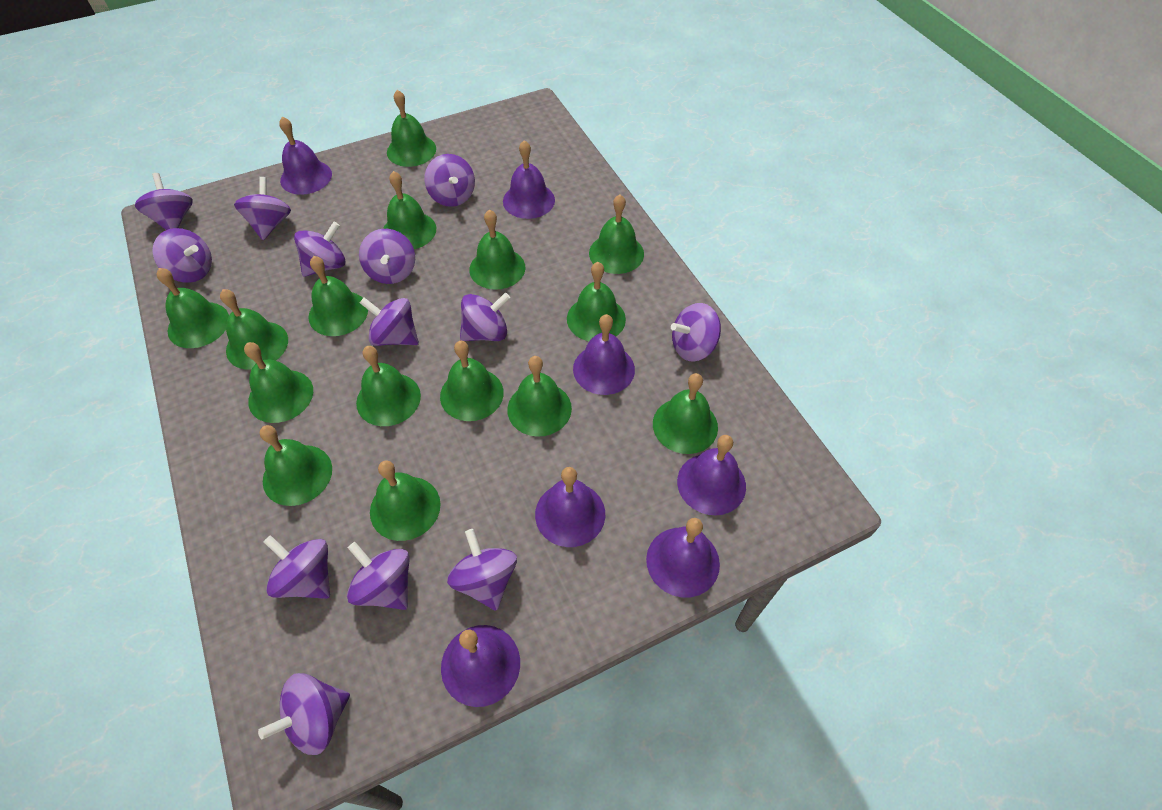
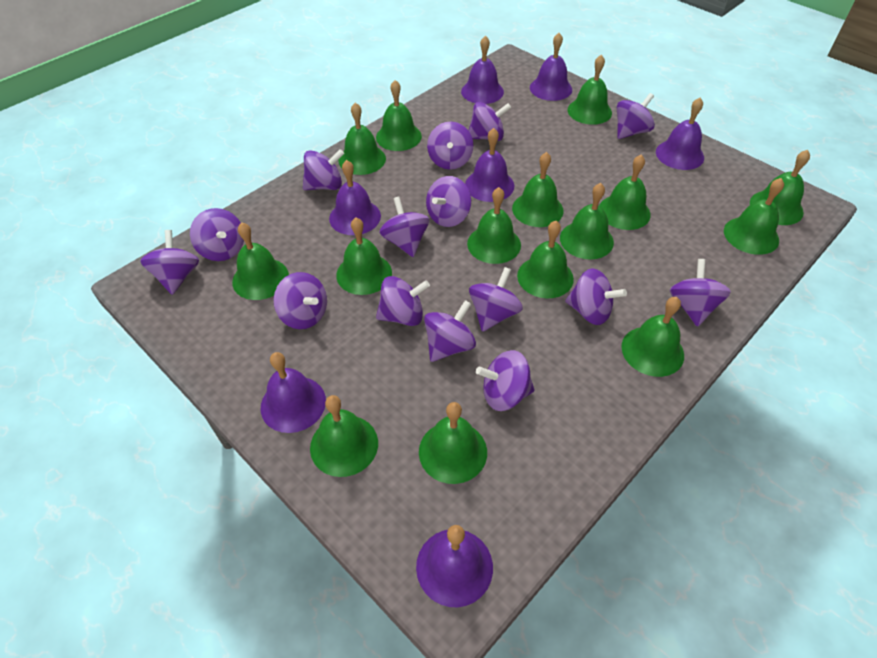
purple spinning top: 13 -> 15

